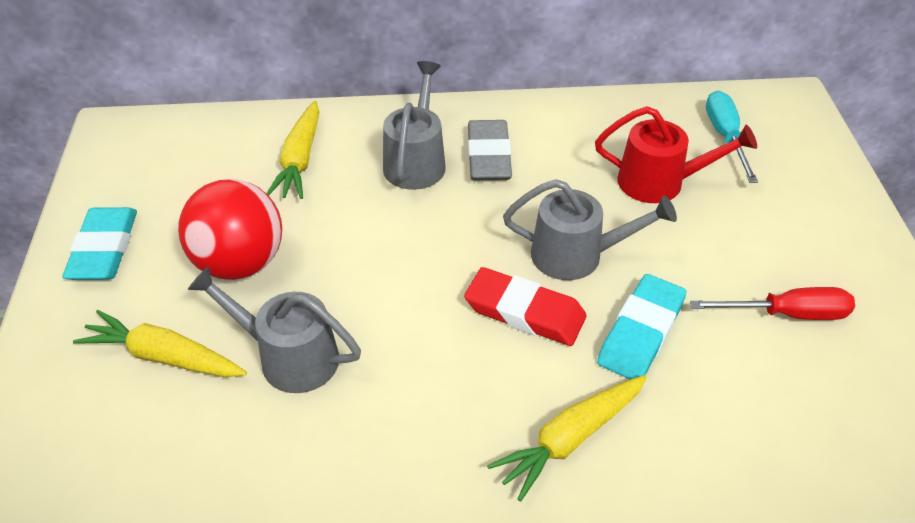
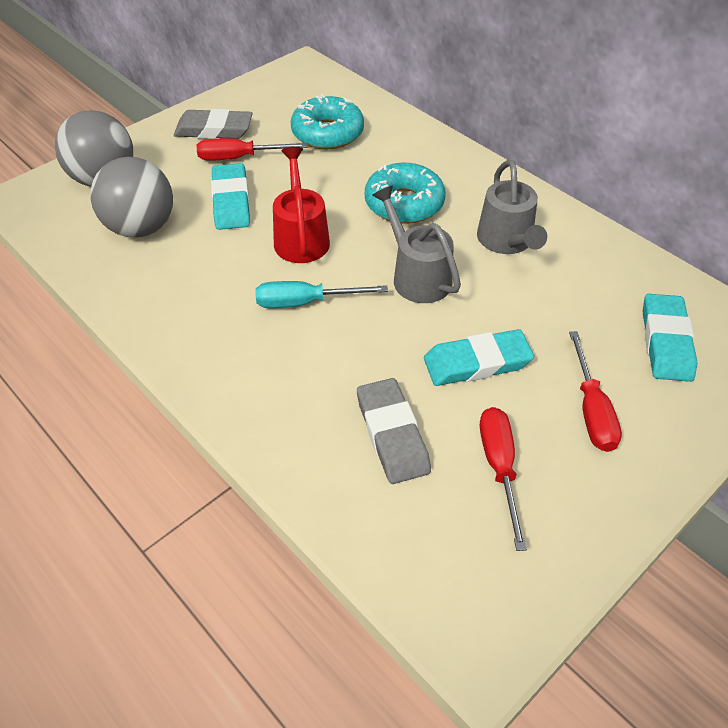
grey ball: 0 -> 2
grey eraser: 1 -> 2
grey watering can: 3 -> 2
red ball: 1 -> 0
red eraser: 1 -> 0
red screwdriver: 1 -> 3
turquoise donut: 0 -> 2
turquoise eraser: 2 -> 3
yellow carrot: 3 -> 0

